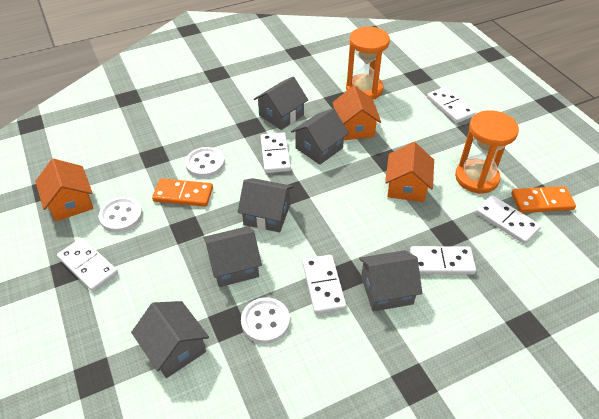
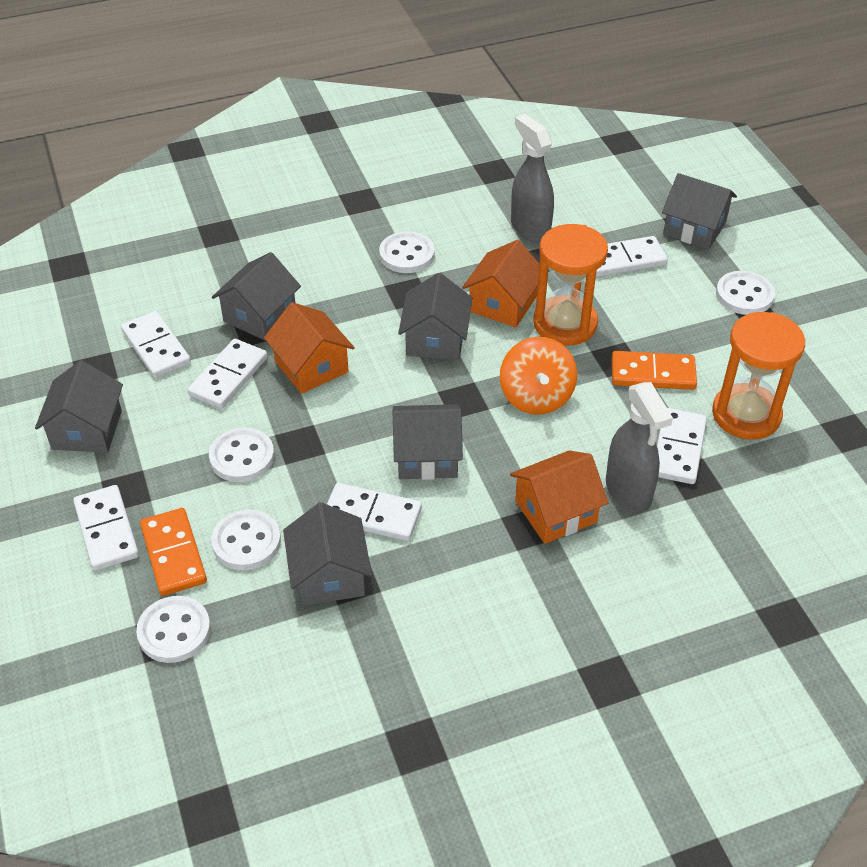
grey spray bottle: 0 -> 2
orange spinning top: 0 -> 1
white button: 3 -> 5

